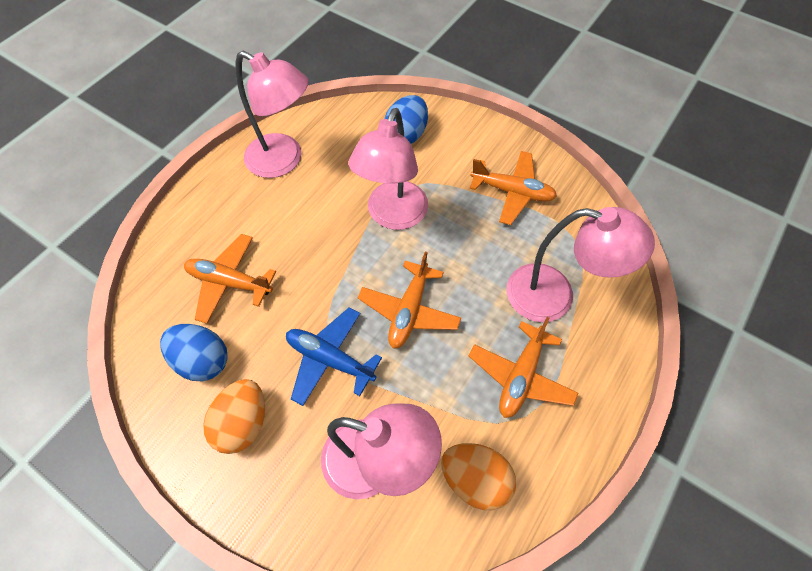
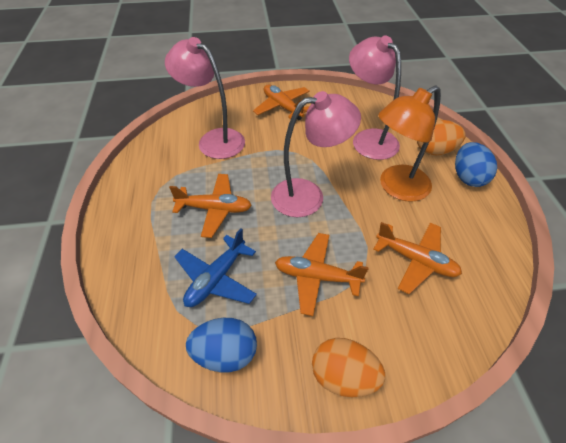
orange lamp: 0 -> 1
pink lamp: 4 -> 3

